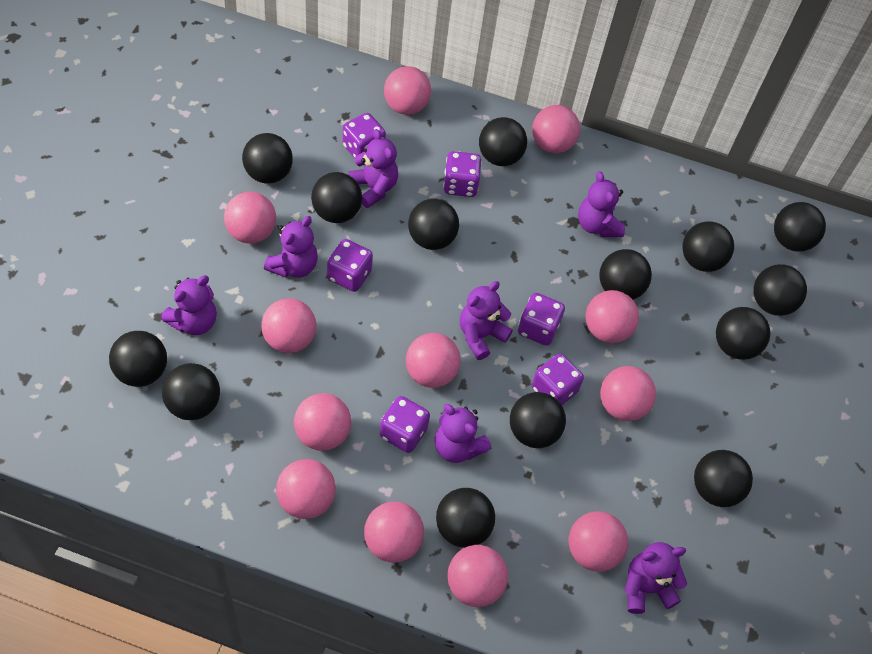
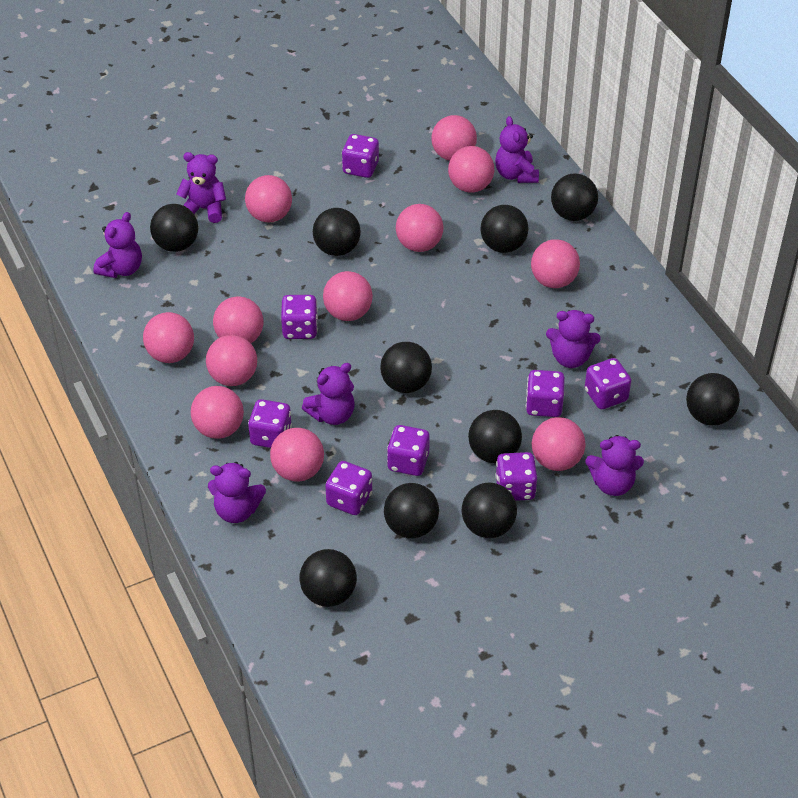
black ball: 14 -> 10
purple dice: 6 -> 8

